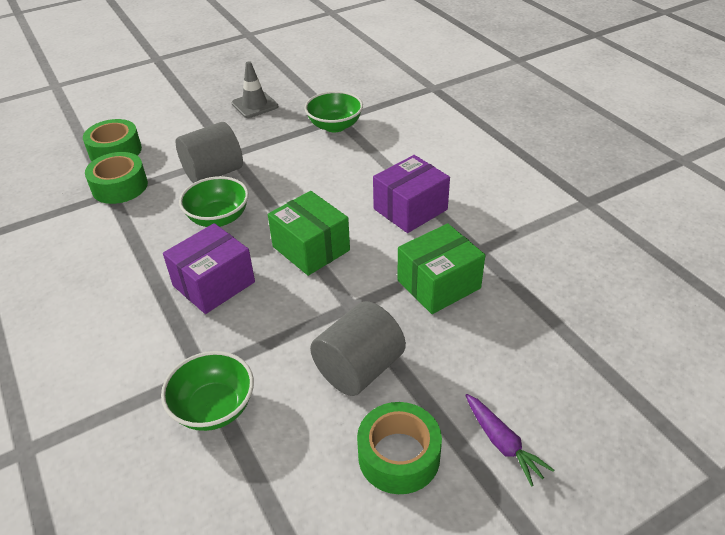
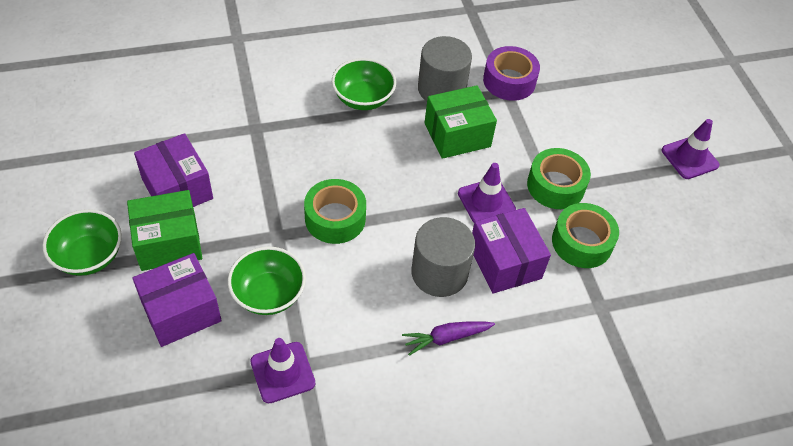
grey traffic cone: 1 -> 0
purple box: 2 -> 3
purple tape: 0 -> 1
purple traffic cone: 0 -> 3

